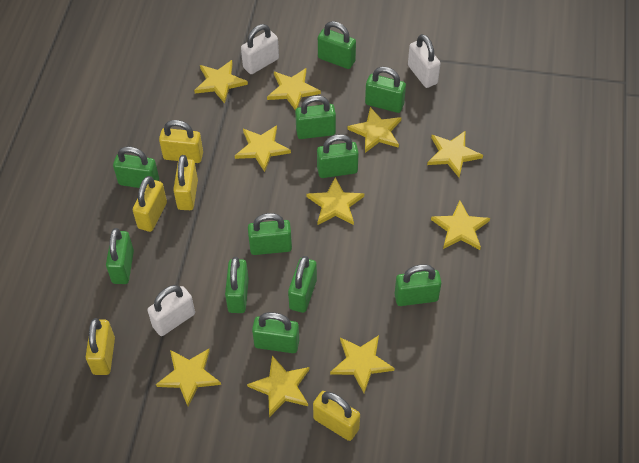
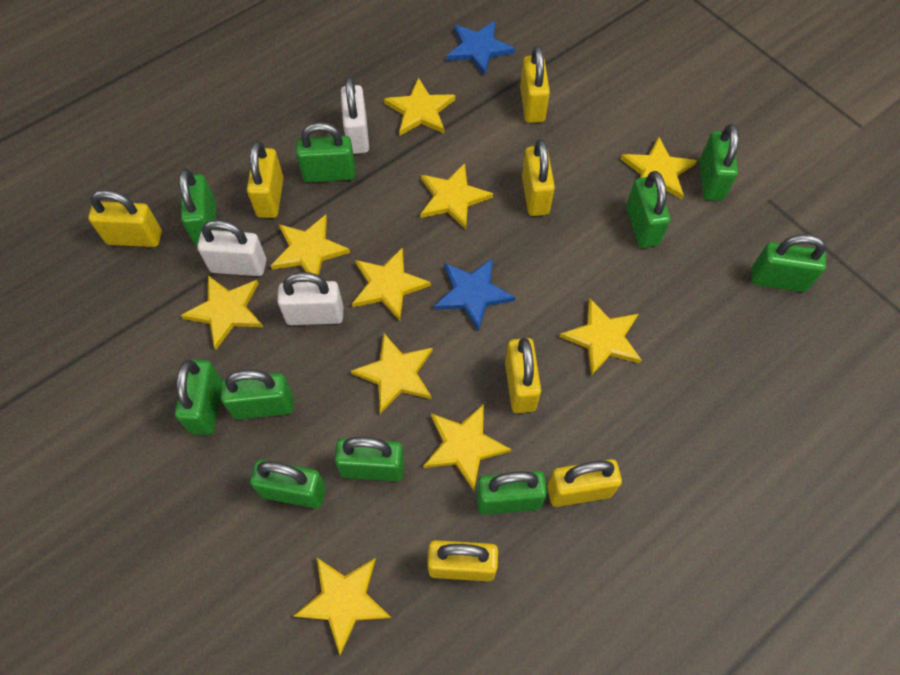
blue star: 0 -> 2
green padlock: 11 -> 10
yellow padlock: 5 -> 7

